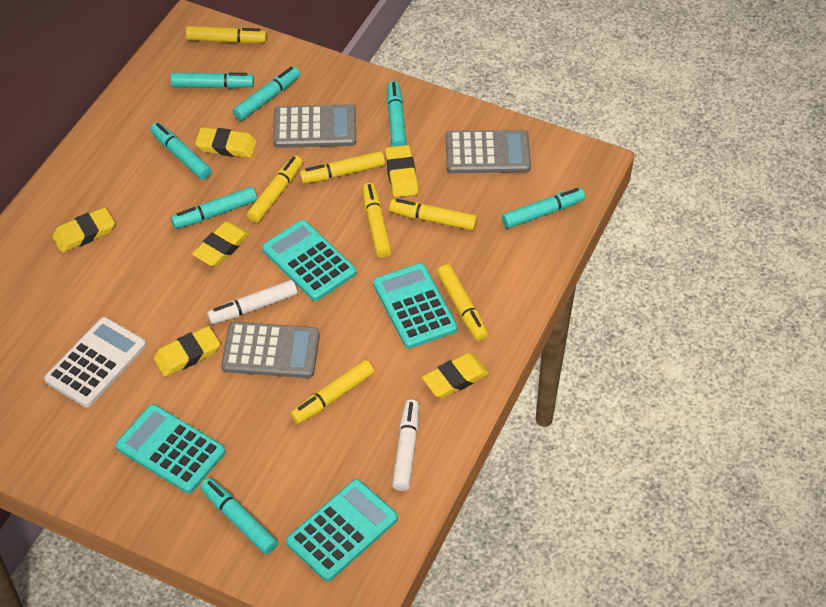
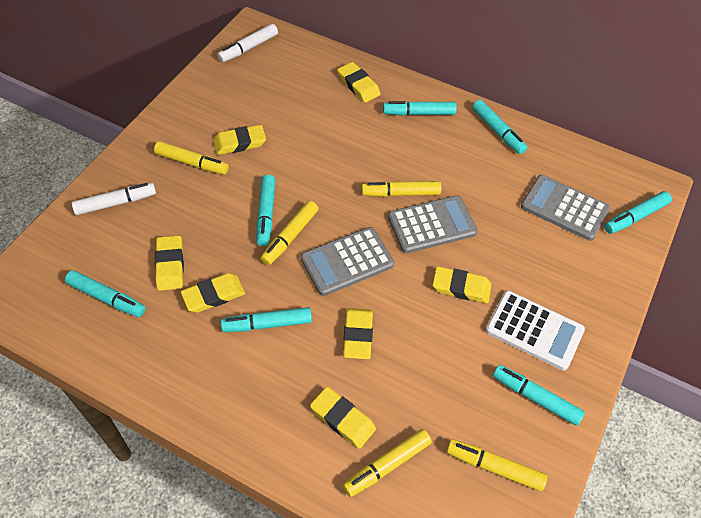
turquoise calculator: 4 -> 0
yellow eraser: 6 -> 7
yellow marker: 7 -> 5

